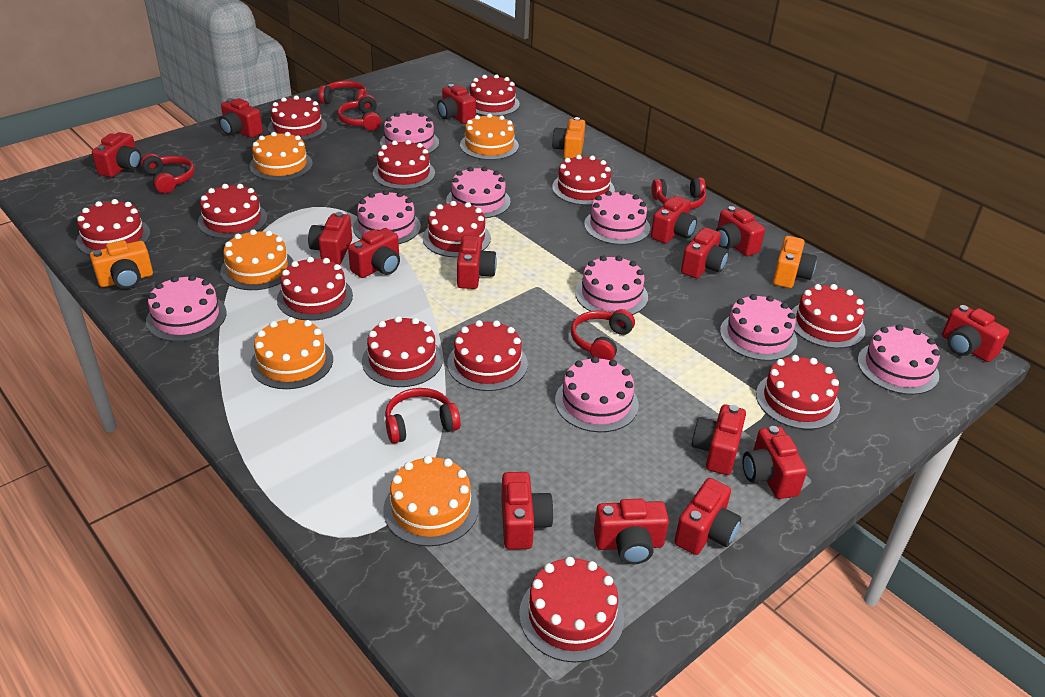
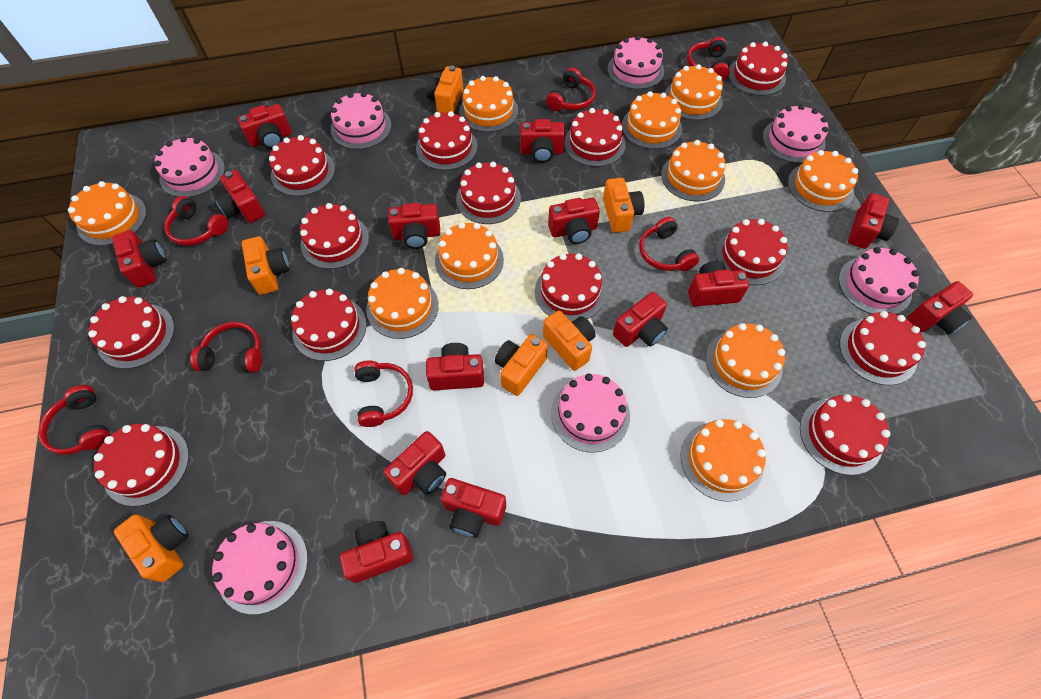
orange cake: 5 -> 10
orange camera: 3 -> 6
pink cake: 9 -> 7
red camera: 15 -> 14
red headphones: 6 -> 7

